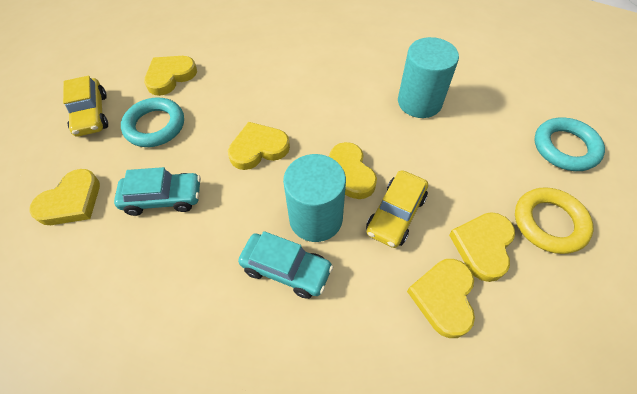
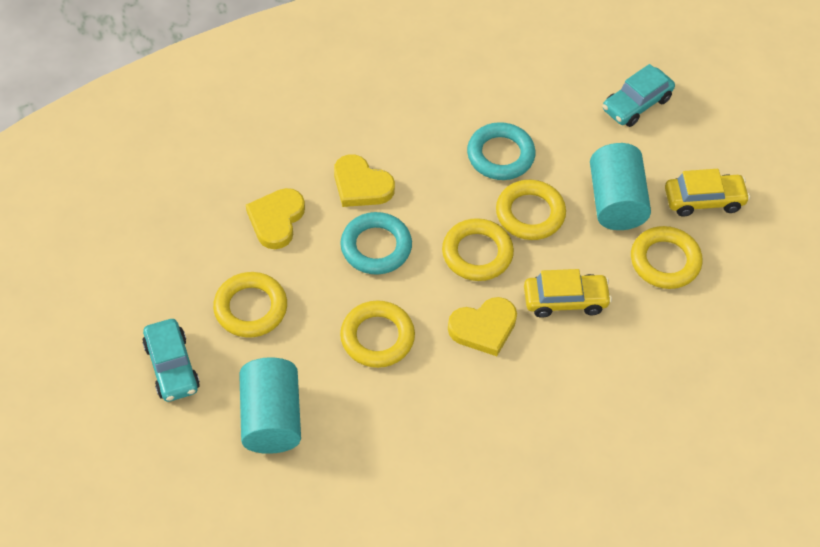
yellow heart: 6 -> 3
yellow ring: 1 -> 5

